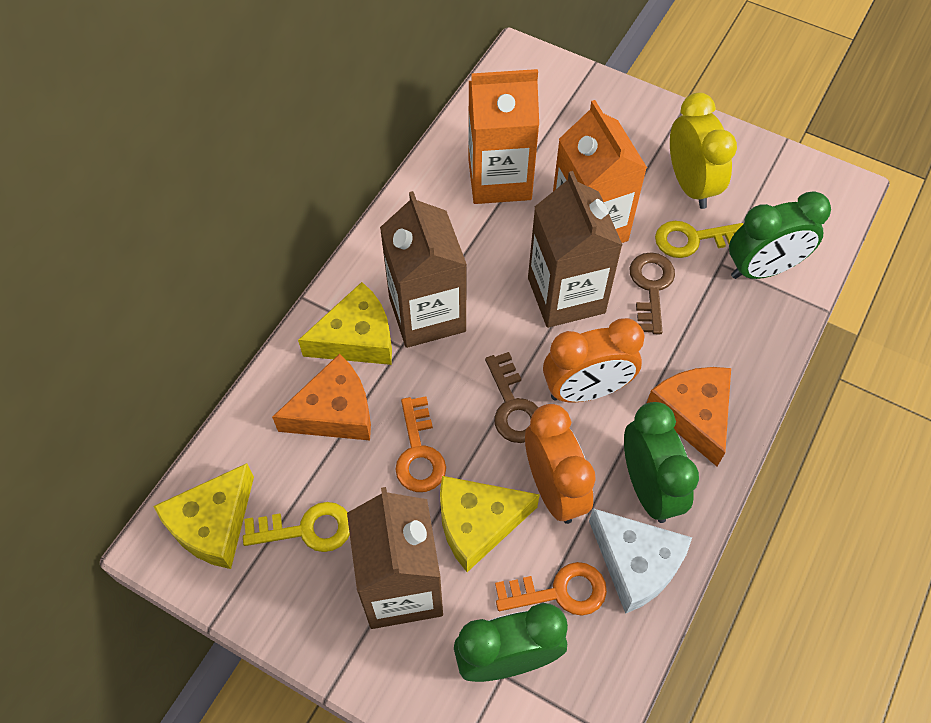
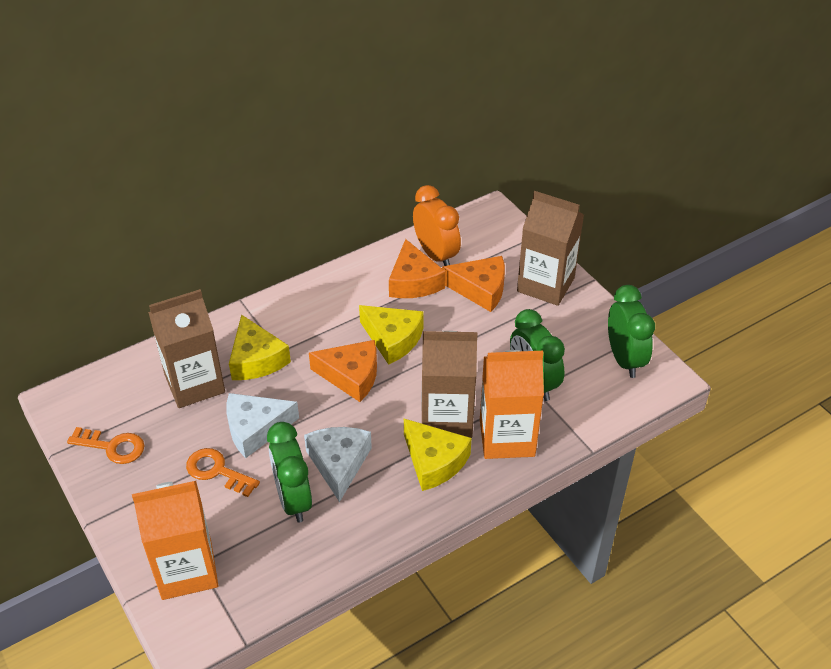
brown key: 2 -> 0
orange cheese: 2 -> 3
orange clock: 2 -> 1
white cheese: 1 -> 2
yellow clock: 1 -> 0
yellow key: 2 -> 0

